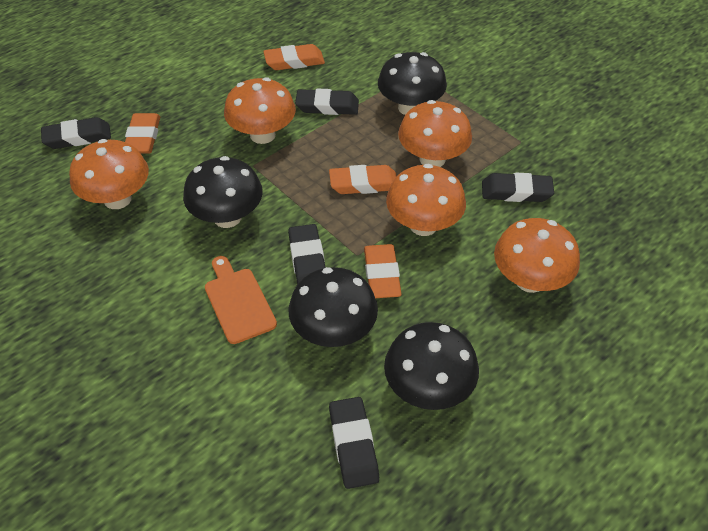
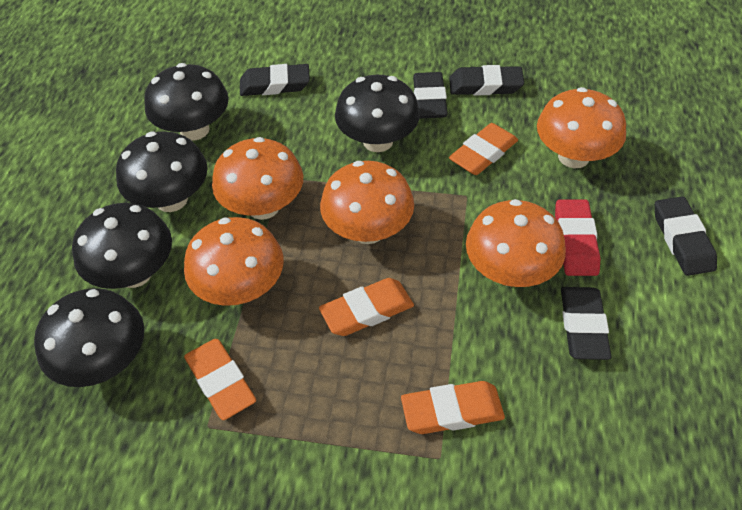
black mushroom: 4 -> 5
orange cutting board: 1 -> 0
red eraser: 0 -> 1

